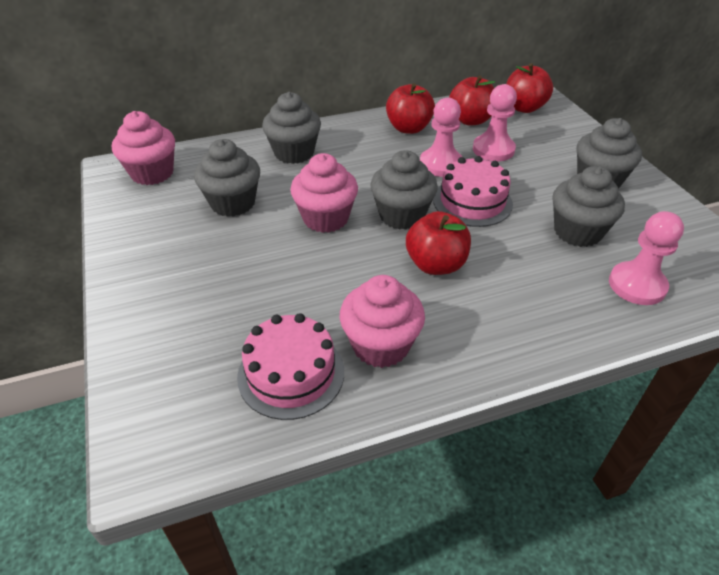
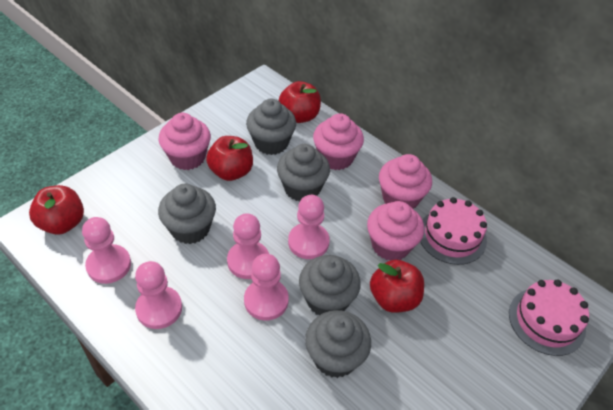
pink cupcake: 3 -> 4
pink pawn: 3 -> 5

